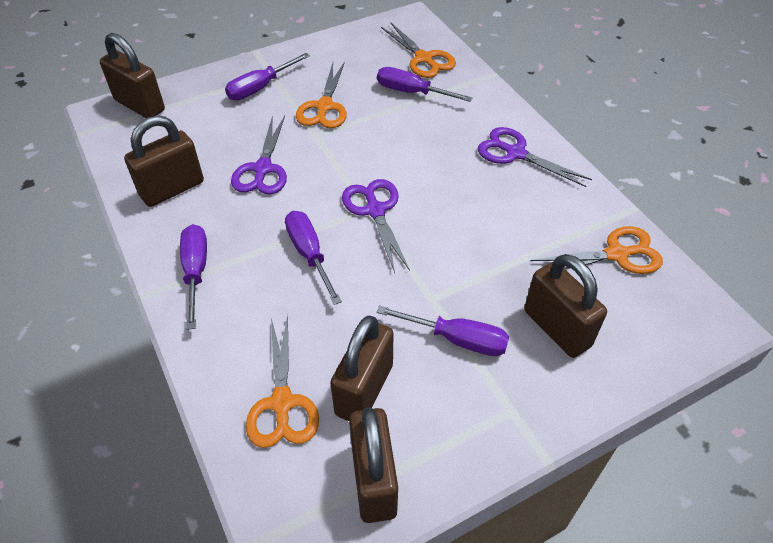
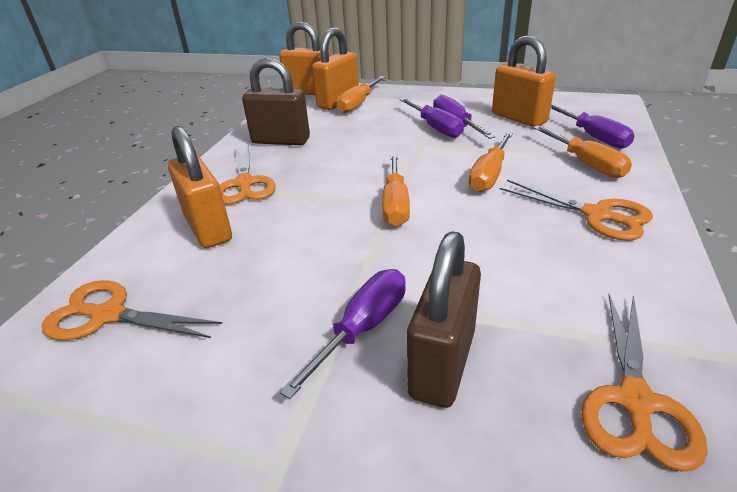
brown padlock: 5 -> 2
orange padlock: 0 -> 4
orange screwdriver: 0 -> 4
purple scissors: 3 -> 0
purple screwdriver: 5 -> 4

